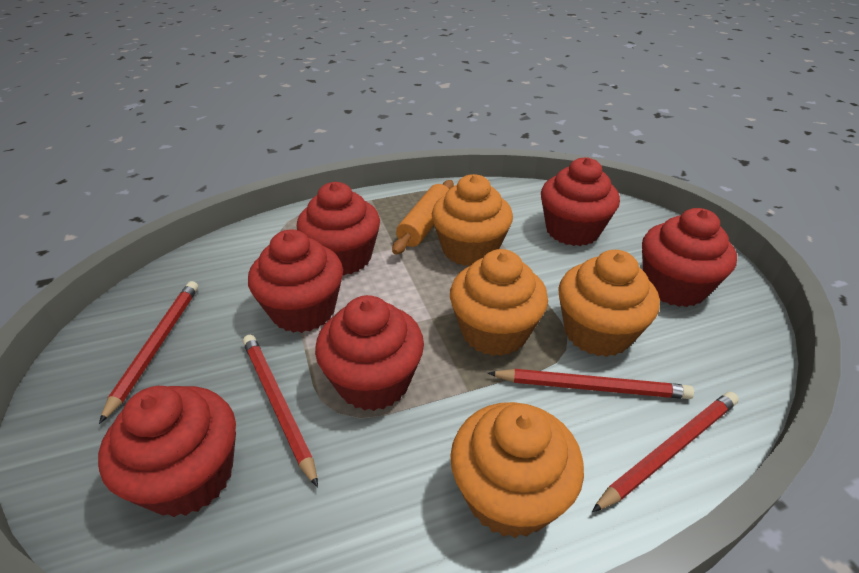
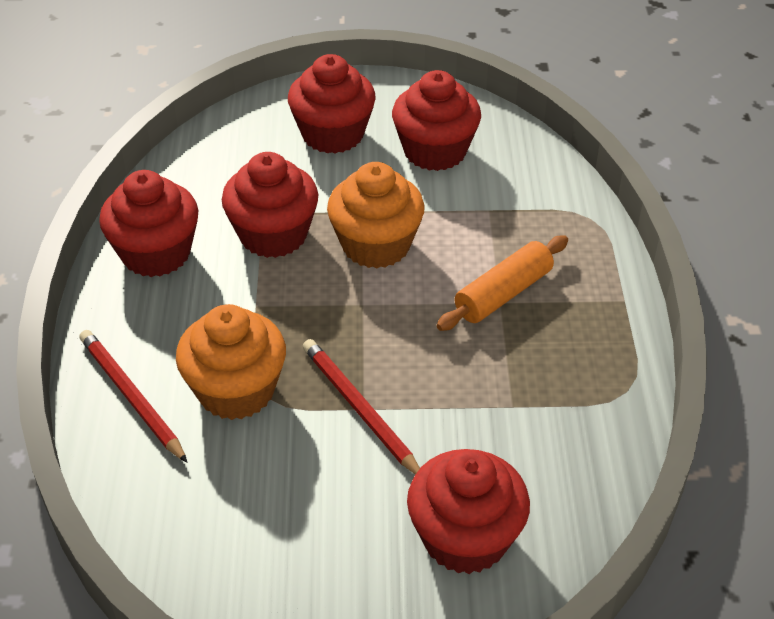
orange cupcake: 4 -> 2
red cupcake: 6 -> 5
red pencil: 4 -> 2

